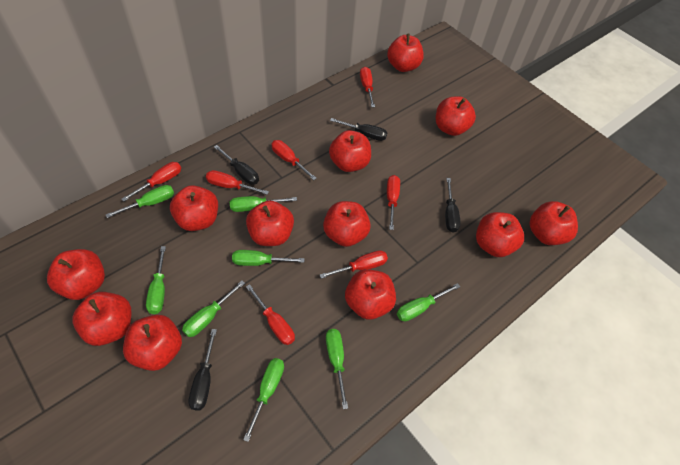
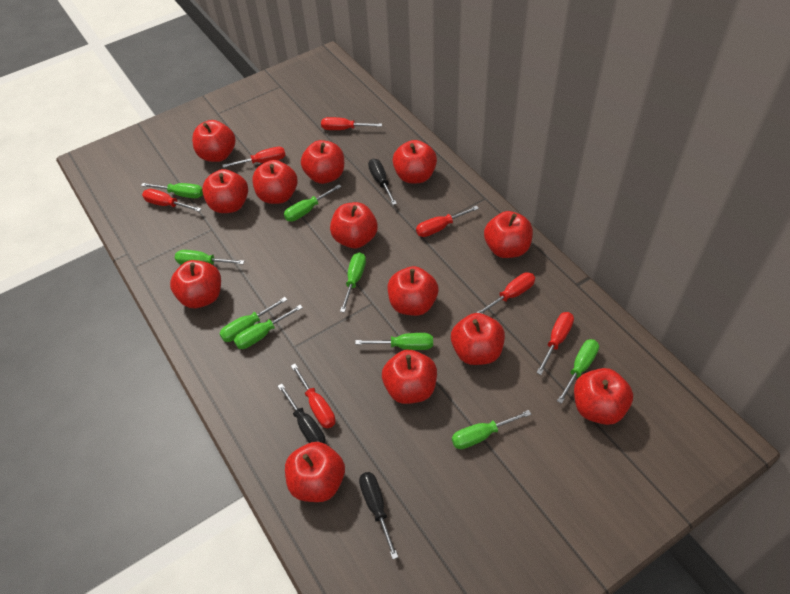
black screwdriver: 4 -> 3
green screwdriver: 8 -> 9
red apple: 12 -> 13

